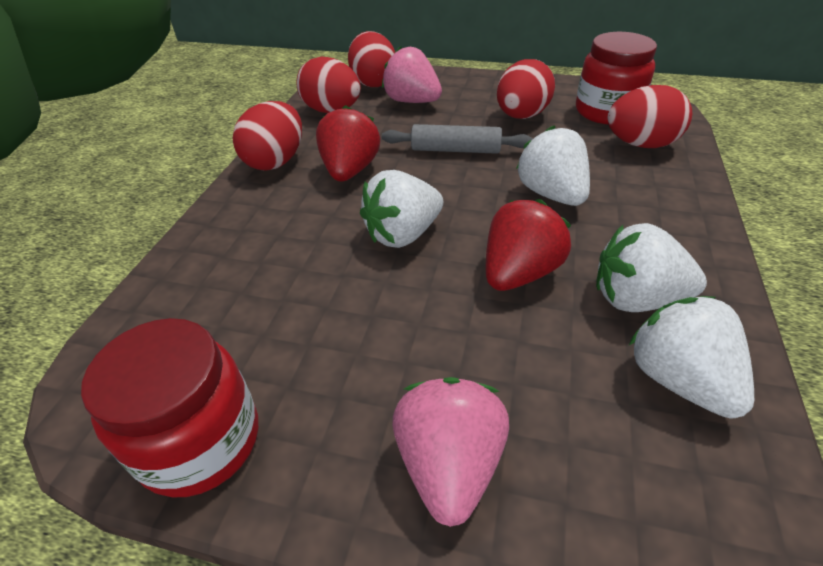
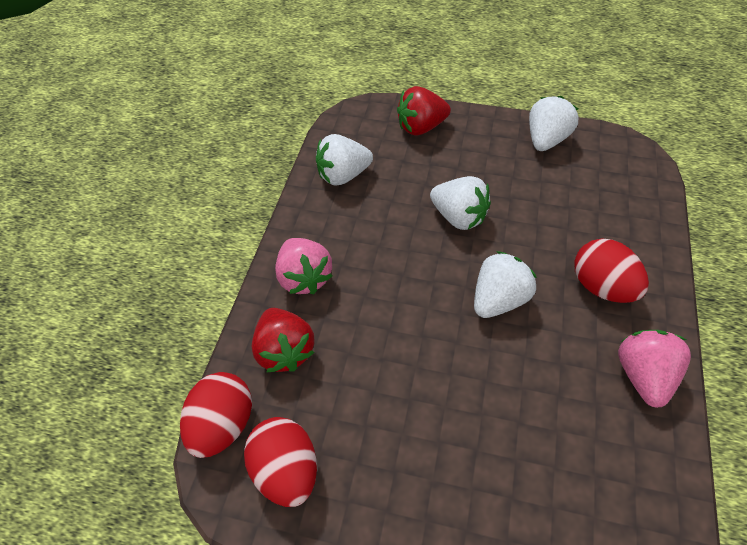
grey rolling pin: 1 -> 0
red egg: 5 -> 3
red jar: 2 -> 0

